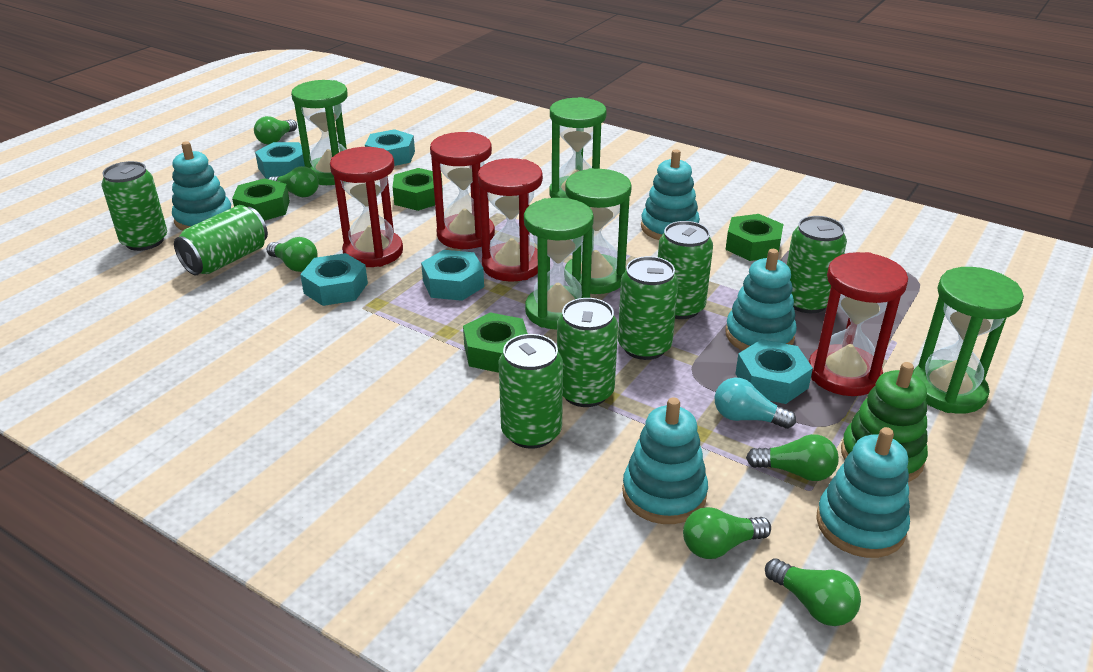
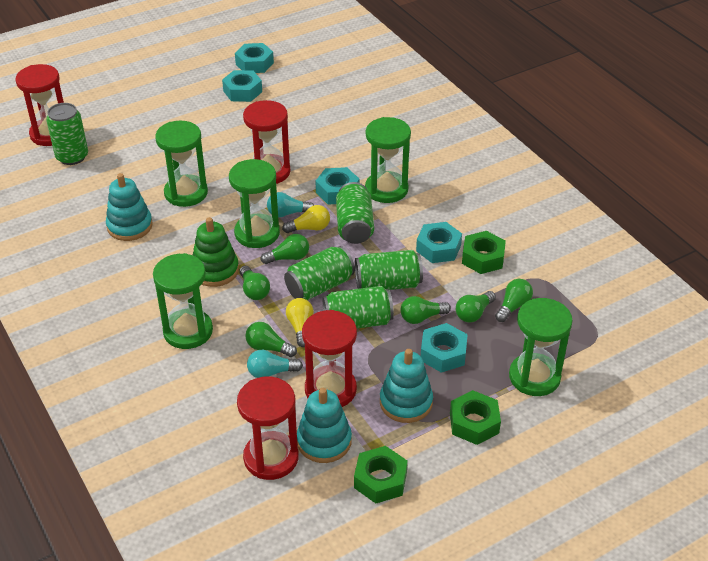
green can: 7 -> 5
green nut: 4 -> 3
turquoise light bulb: 1 -> 2
turquoise stacking toy: 5 -> 3
yellow light bulb: 0 -> 2

